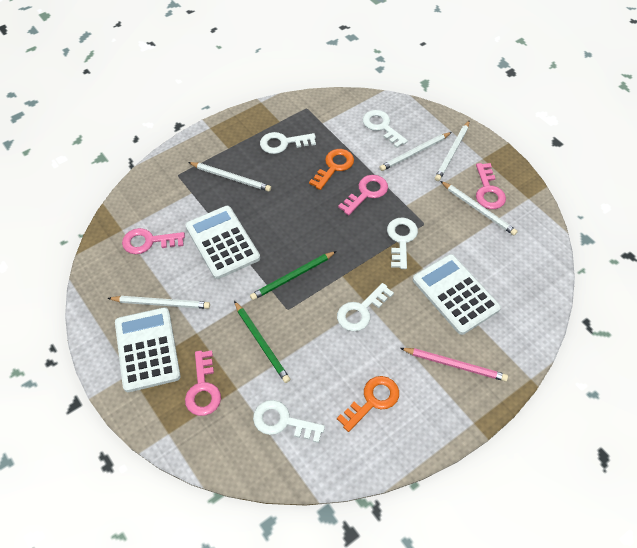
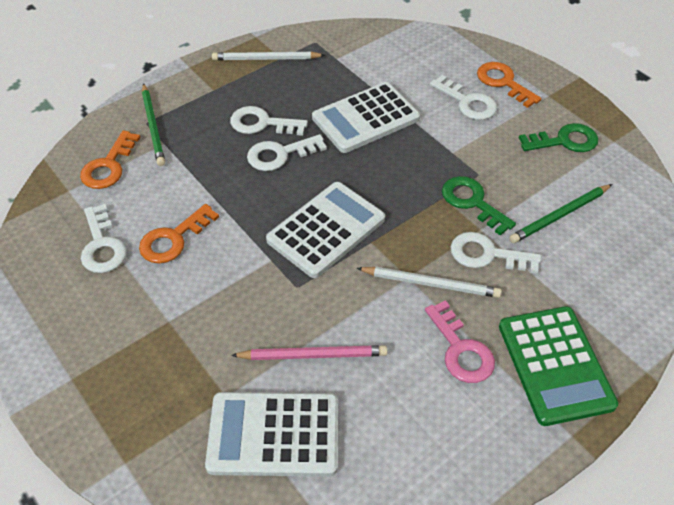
green calculator: 0 -> 1
green key: 0 -> 2
orange key: 2 -> 3
pink key: 4 -> 1
white pencil: 5 -> 2

